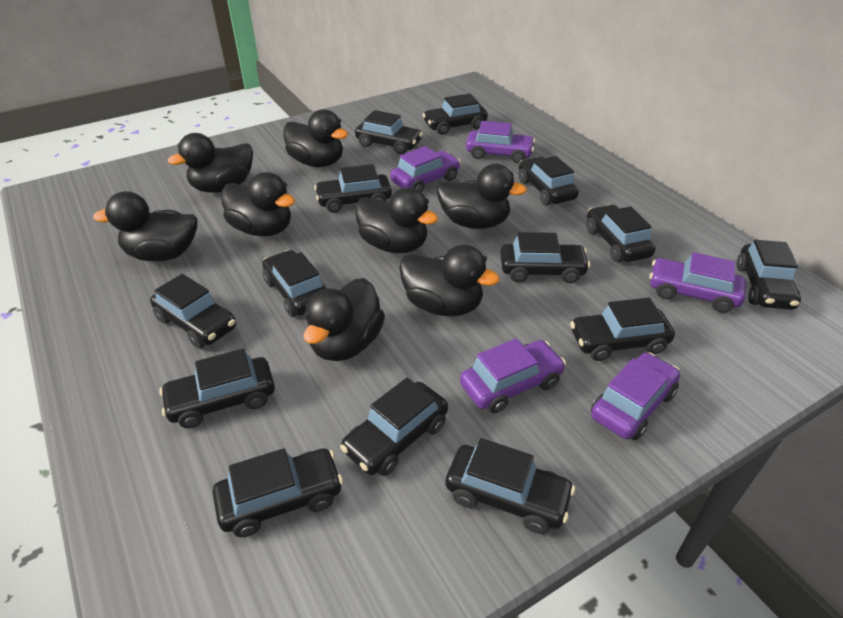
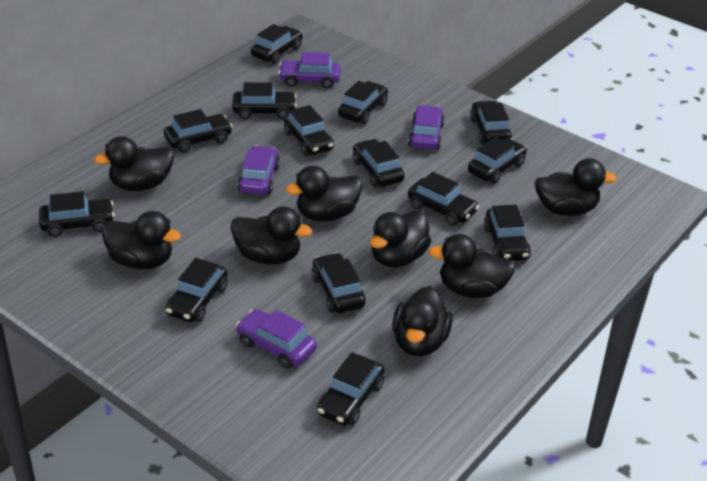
purple car: 5 -> 4

